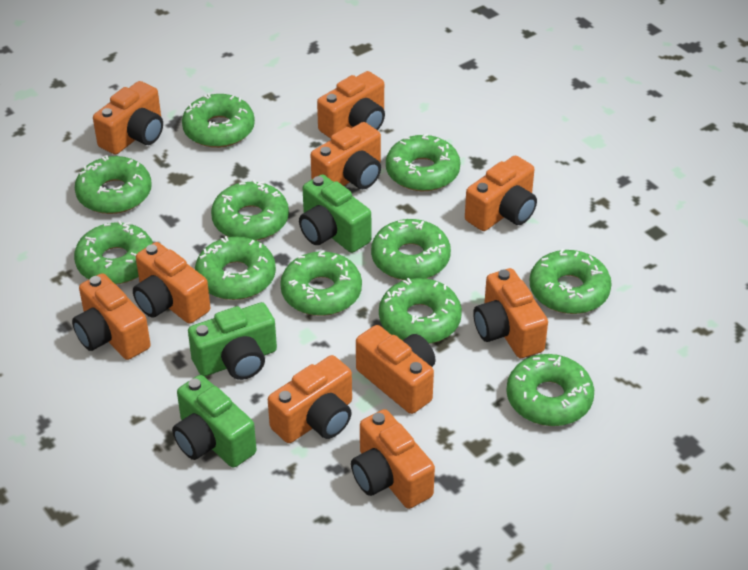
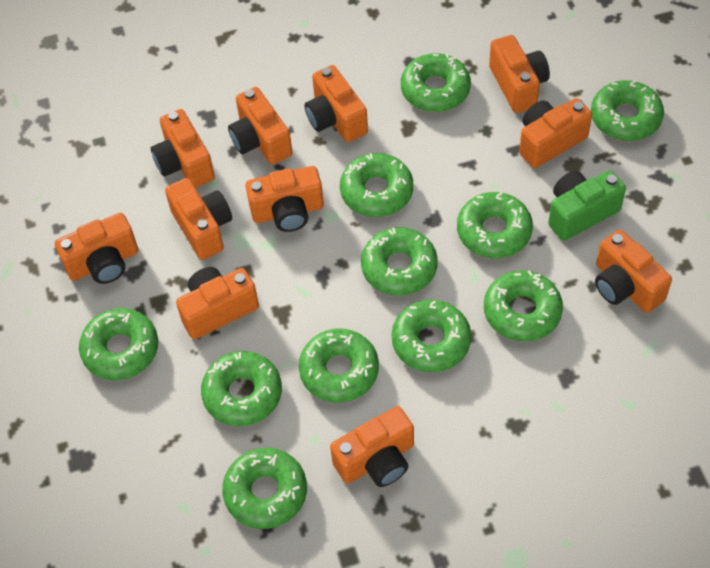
green camera: 3 -> 1
orange camera: 10 -> 11

